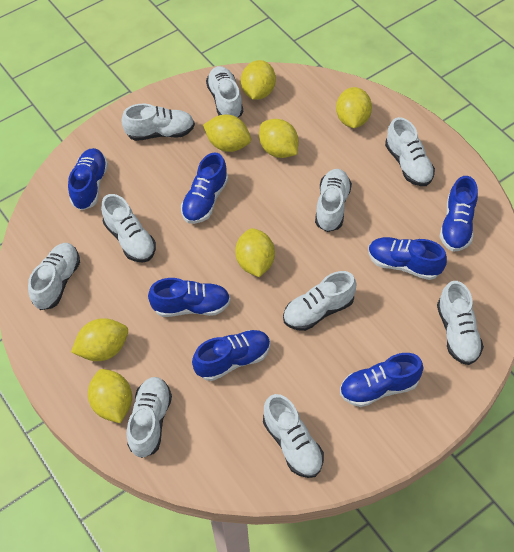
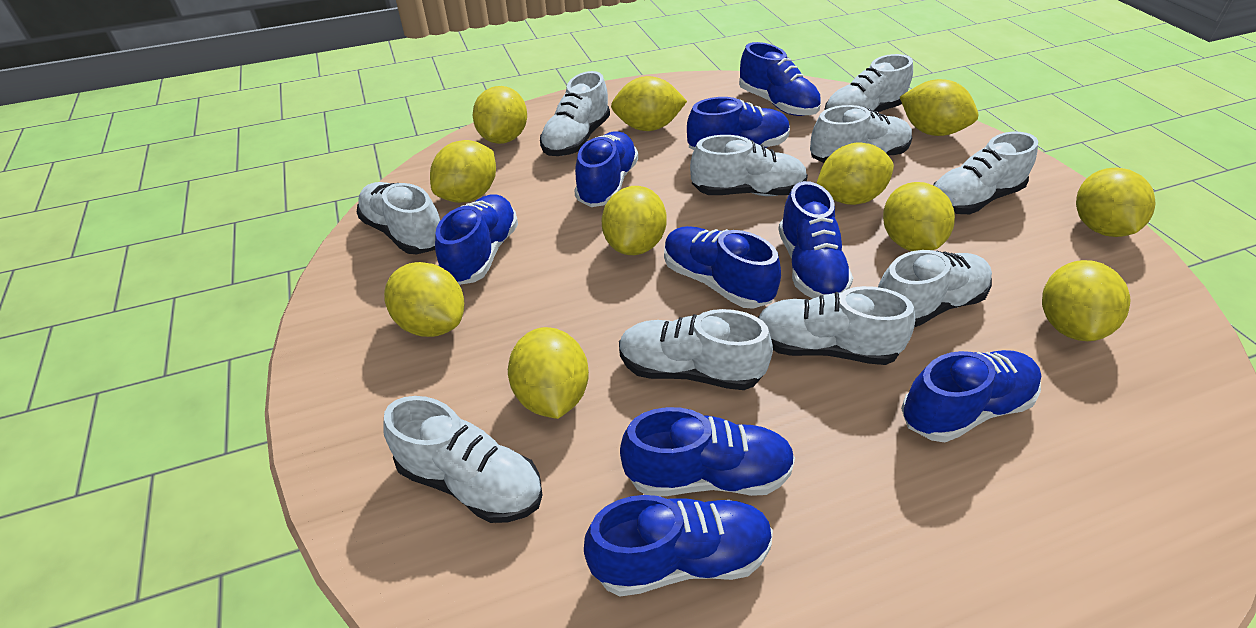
blue shoe: 7 -> 9
yellow lemon: 7 -> 11

